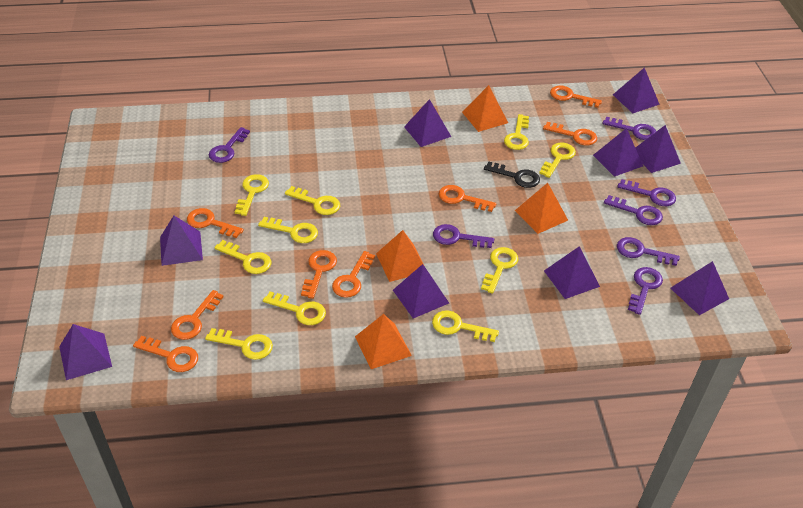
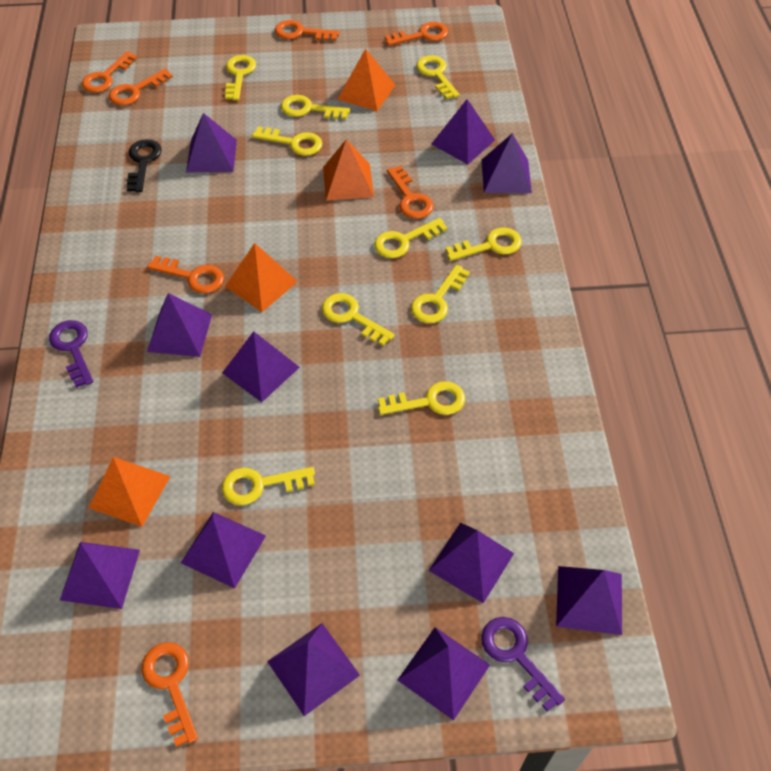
orange key: 8 -> 7
purple key: 7 -> 2
purple pyramid: 9 -> 11

